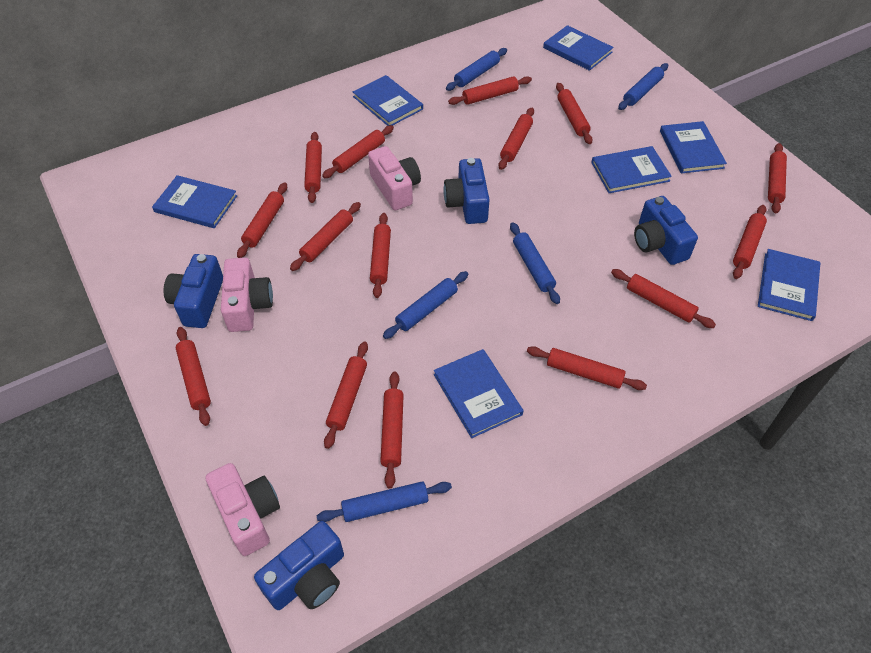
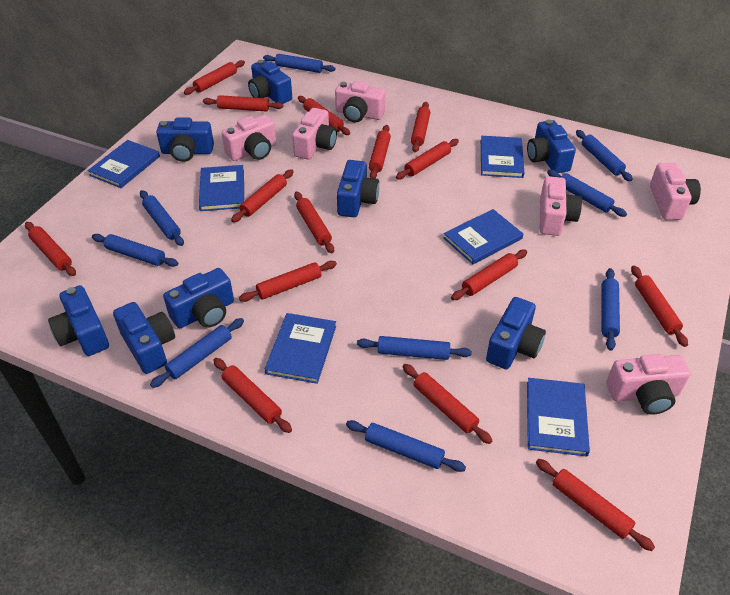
blue book: 7 -> 6
blue camera: 4 -> 8
blue rolling pin: 5 -> 9
pink camera: 3 -> 6

